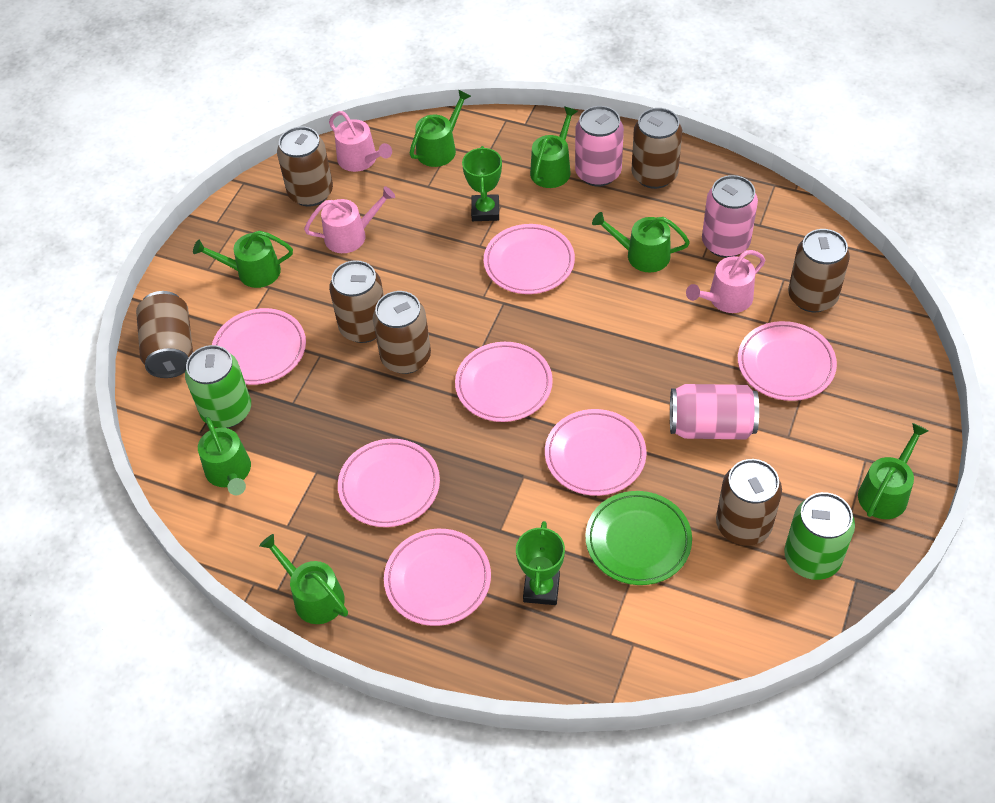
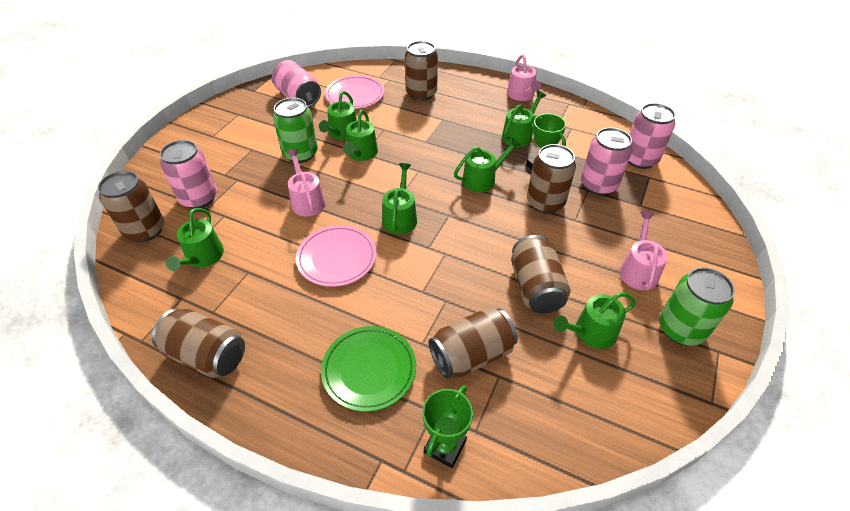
brown can: 7 -> 6
pink can: 3 -> 4
pink plate: 7 -> 2

